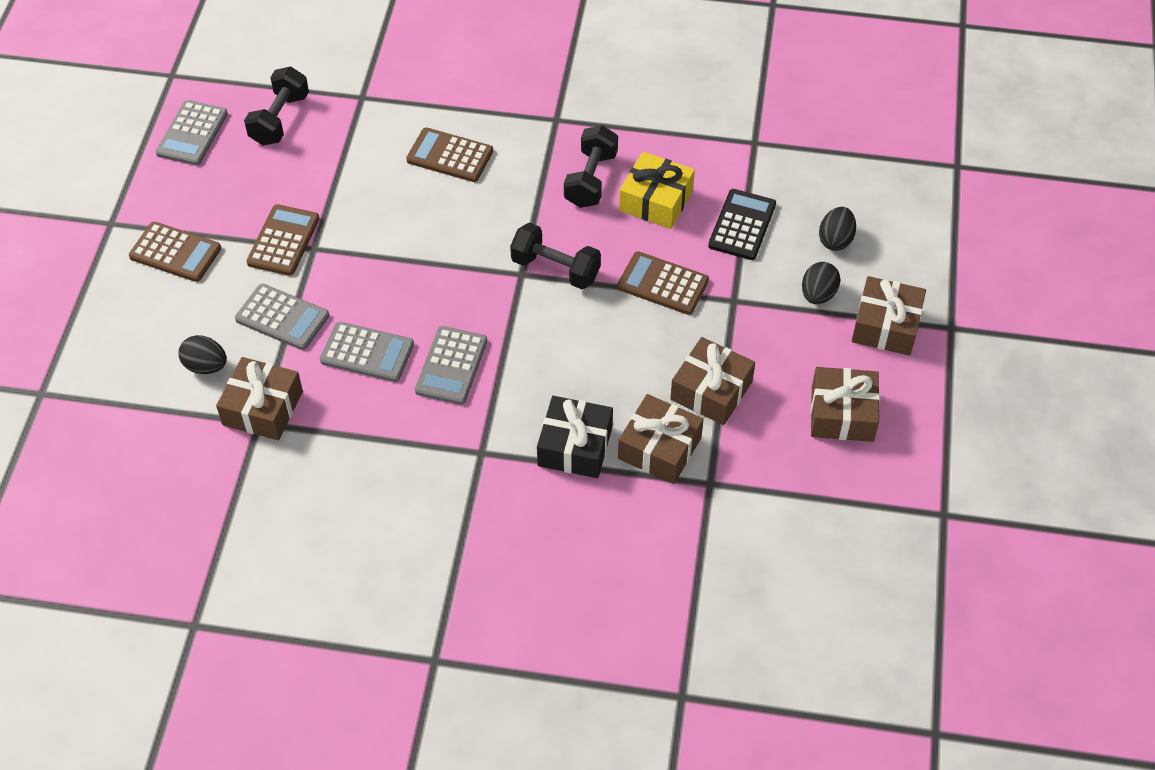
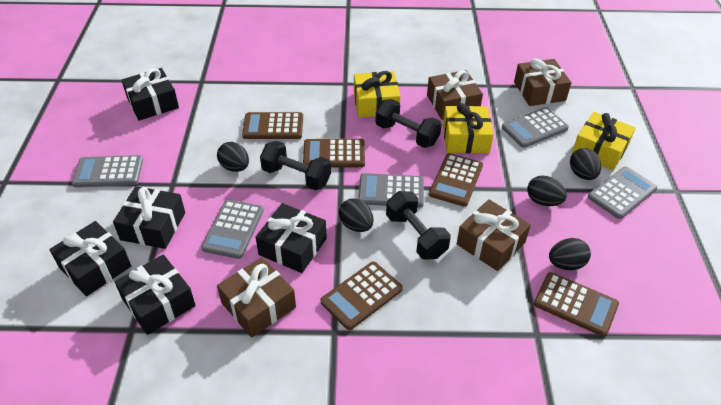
black calculator: 1 -> 0
black egg: 3 -> 5
black gift: 1 -> 5
brown calculator: 4 -> 5
brown gift: 5 -> 4
grey calculator: 4 -> 5
yellow gift: 1 -> 3

